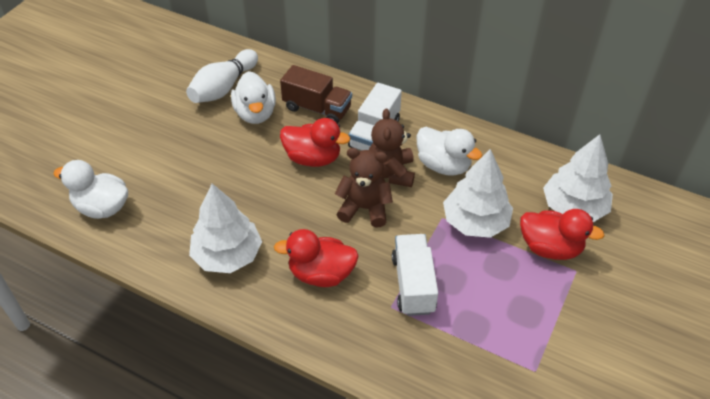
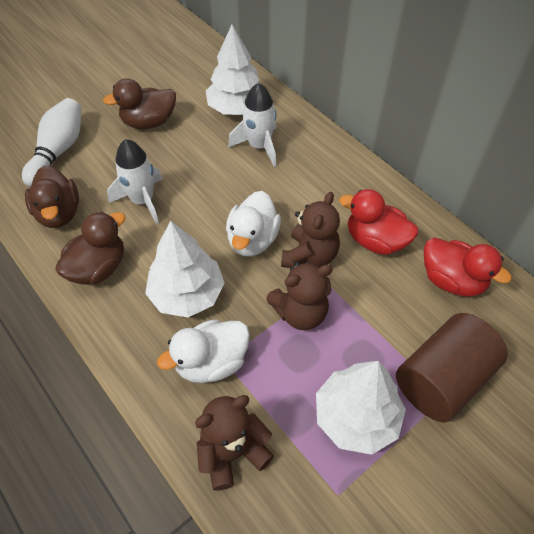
brown cylinder: 0 -> 1
brown duck: 0 -> 3
brown teddy bear: 2 -> 3
brown truck: 1 -> 0
red duck: 3 -> 2
white duck: 3 -> 2
white rocket: 0 -> 2
white truck: 2 -> 0

